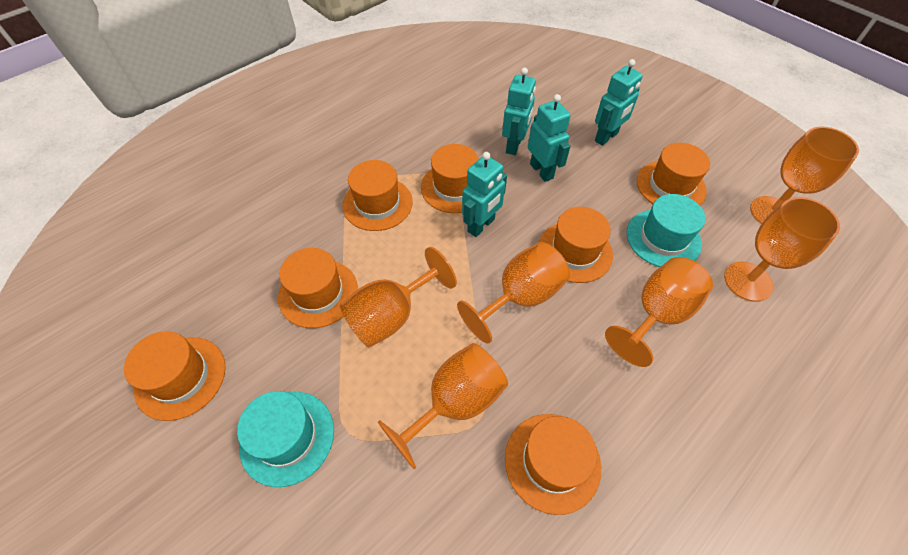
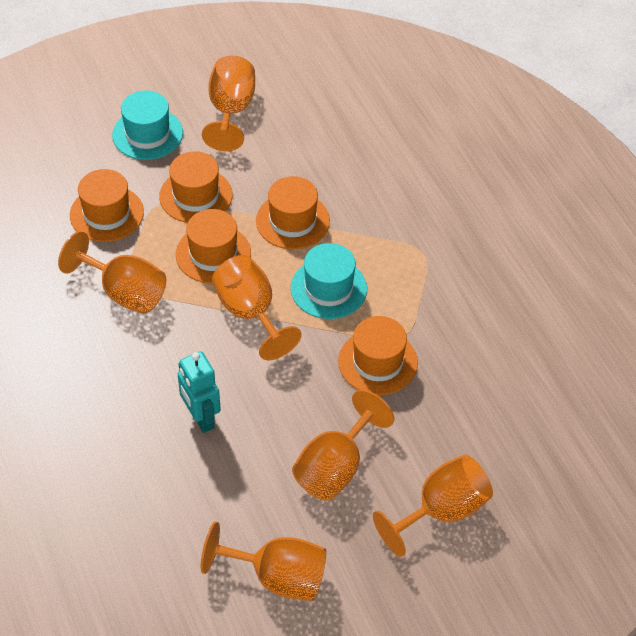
orange hat: 7 -> 5
turquoise robot: 4 -> 1

